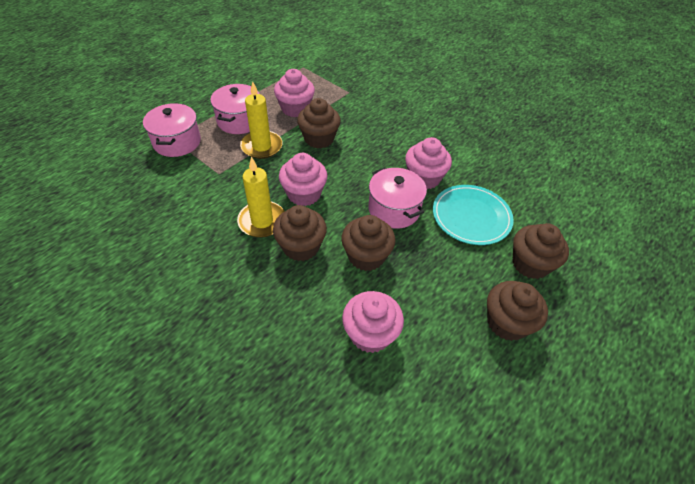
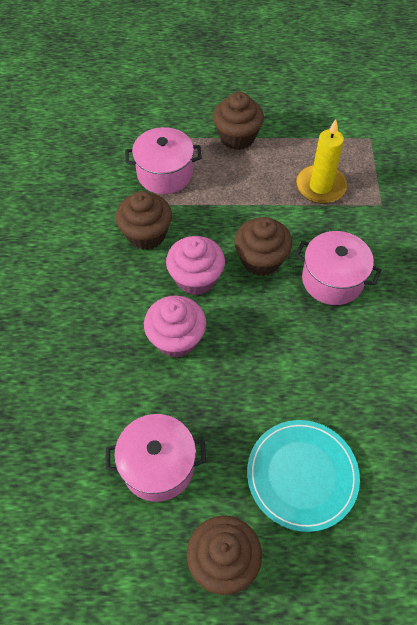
brown cupcake: 5 -> 4
pink cupcake: 4 -> 2
yellow candle: 2 -> 1

